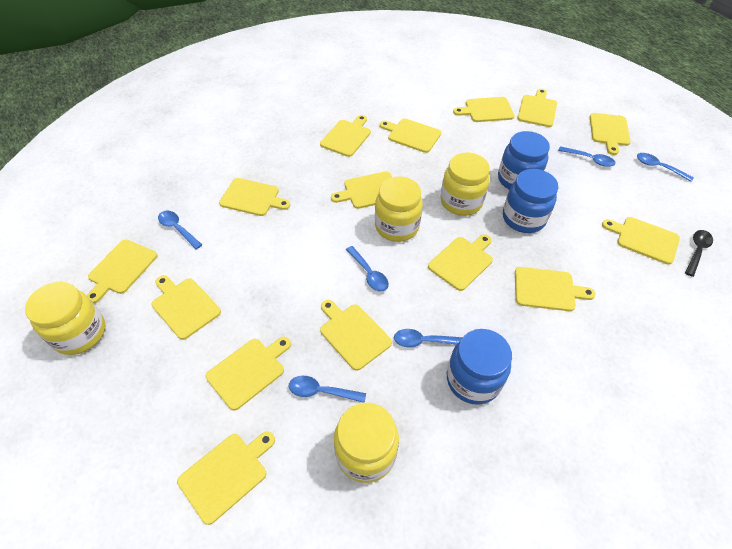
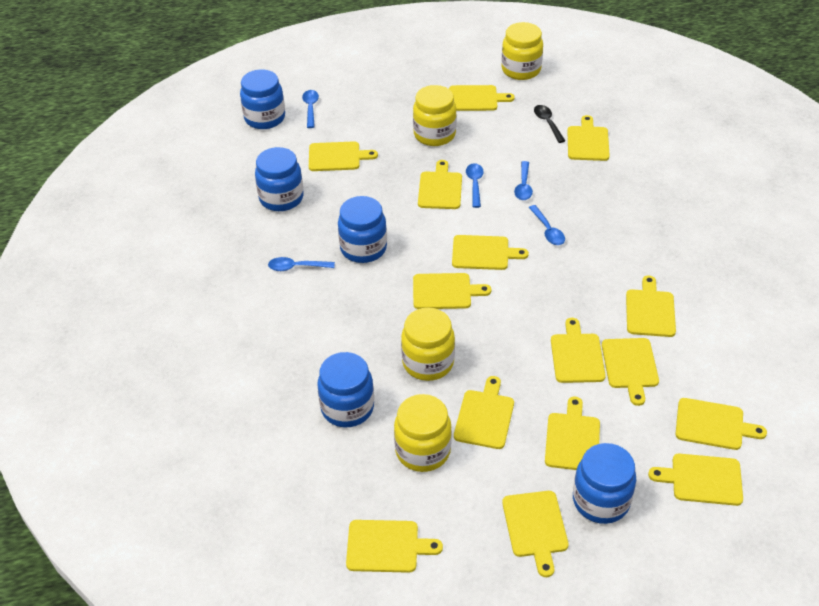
blue jar: 3 -> 5
blue spoon: 6 -> 5

